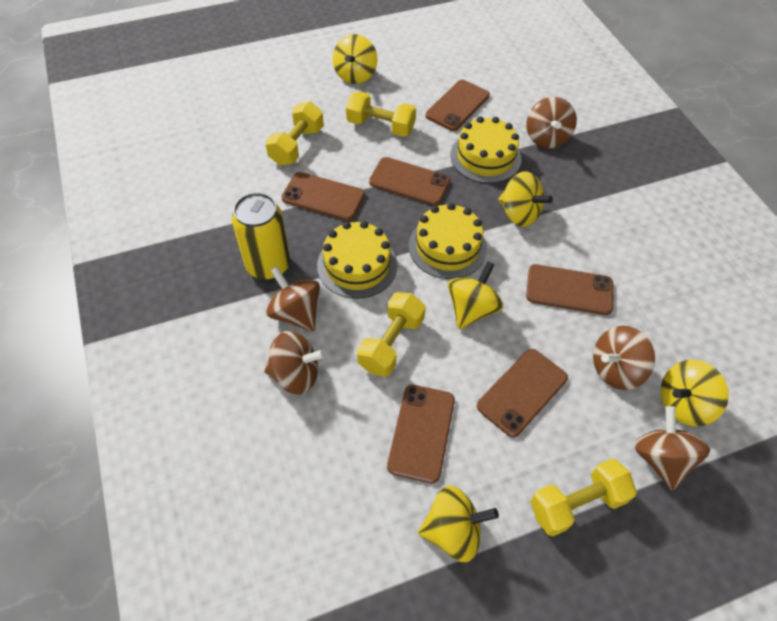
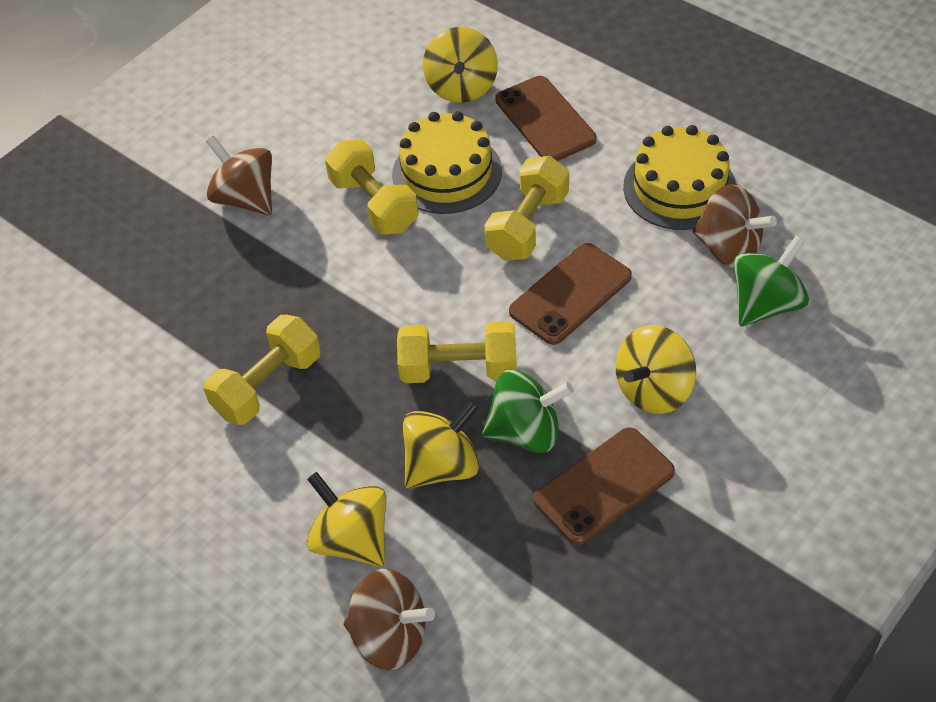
brown phone: 6 -> 3
brown spinning top: 5 -> 3
green spinning top: 0 -> 2
yellow cake: 3 -> 2
yellow can: 1 -> 0
yellow spinning top: 5 -> 4

